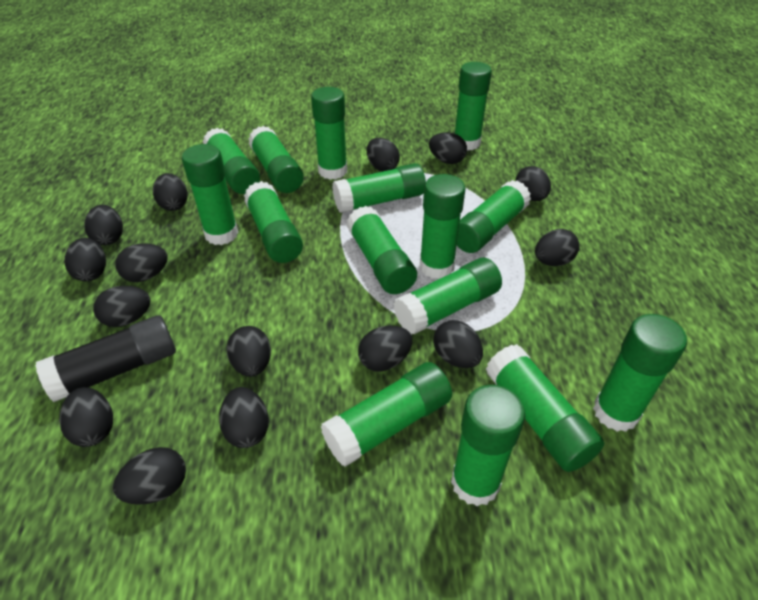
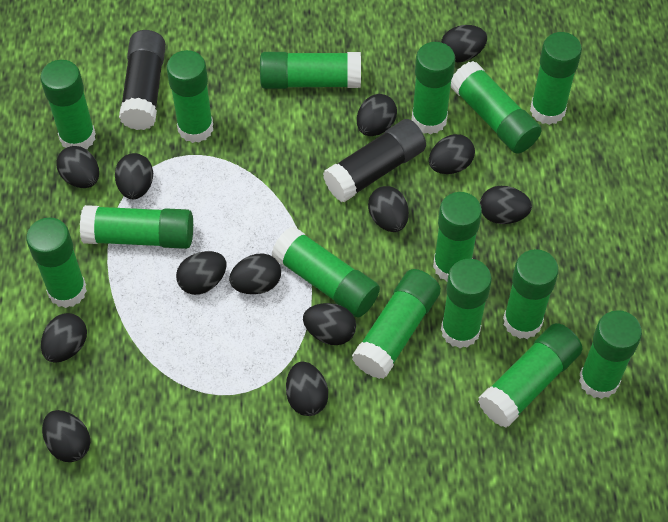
black egg: 15 -> 13
black glue stick: 1 -> 2

